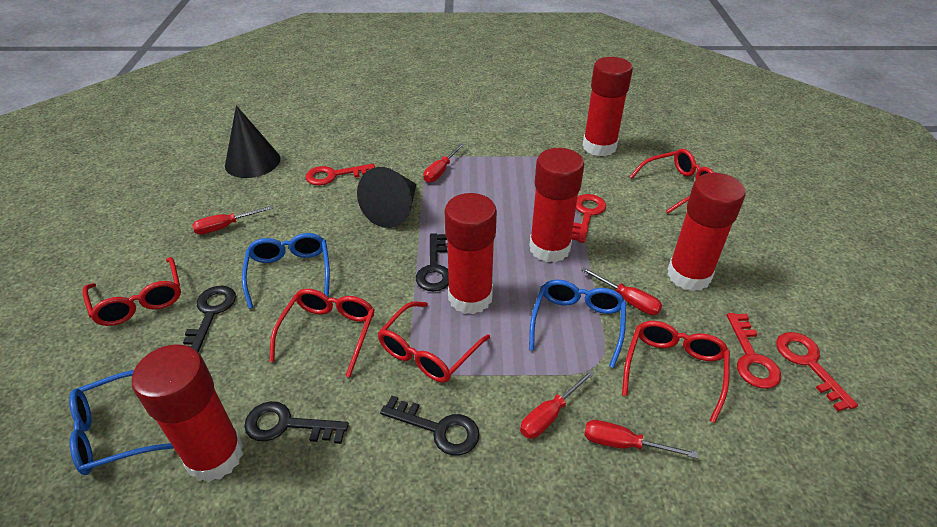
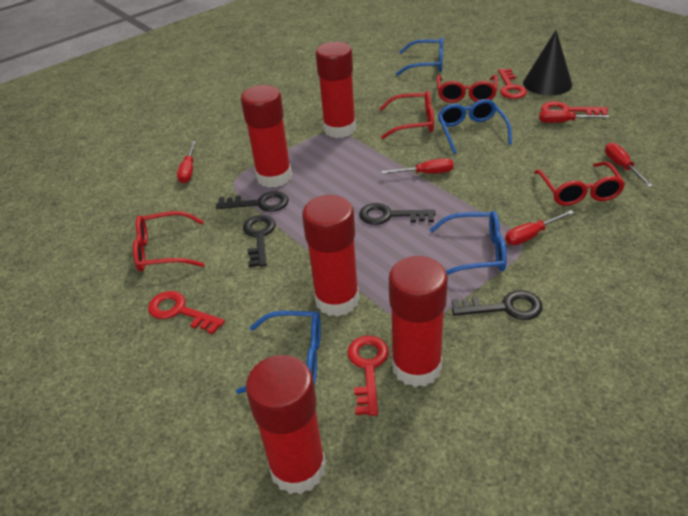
black cone: 2 -> 1
blue glasses: 3 -> 4
red glasses: 5 -> 4

